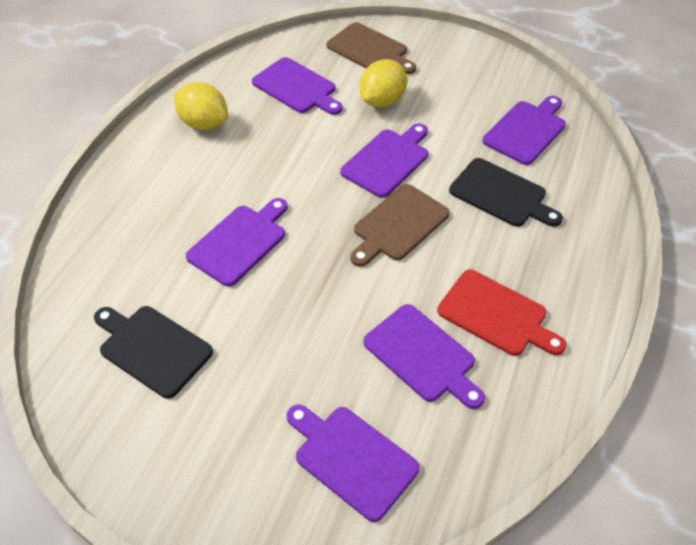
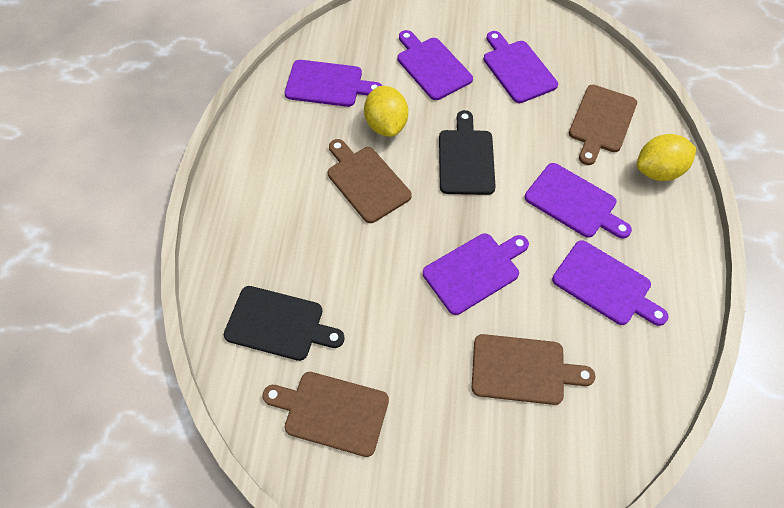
brown cutting board: 2 -> 4
red cutting board: 1 -> 0

